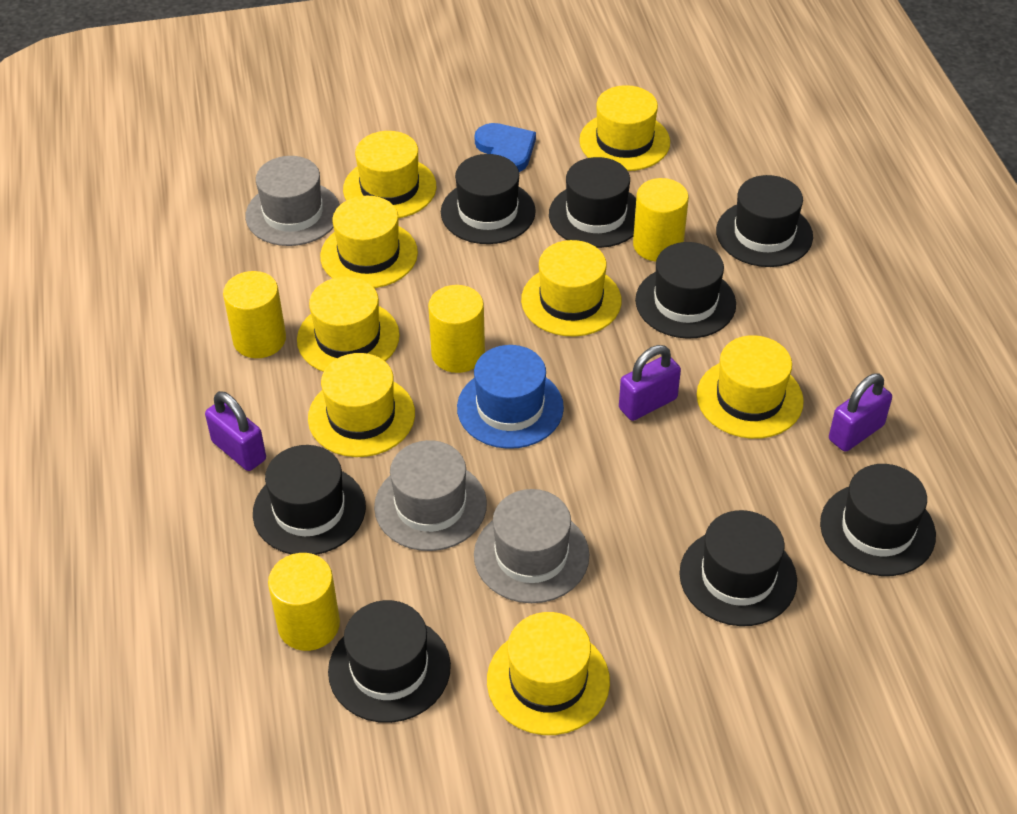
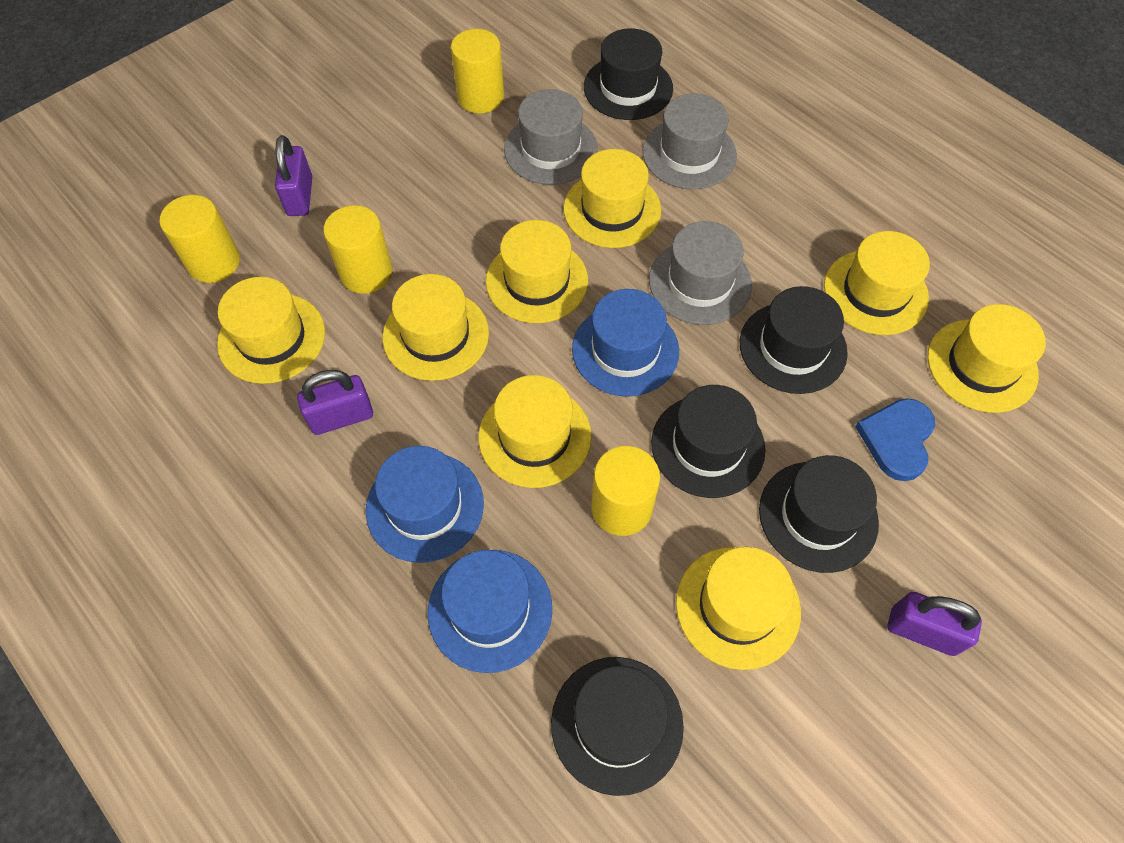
black hat: 8 -> 5
blue hat: 1 -> 3

